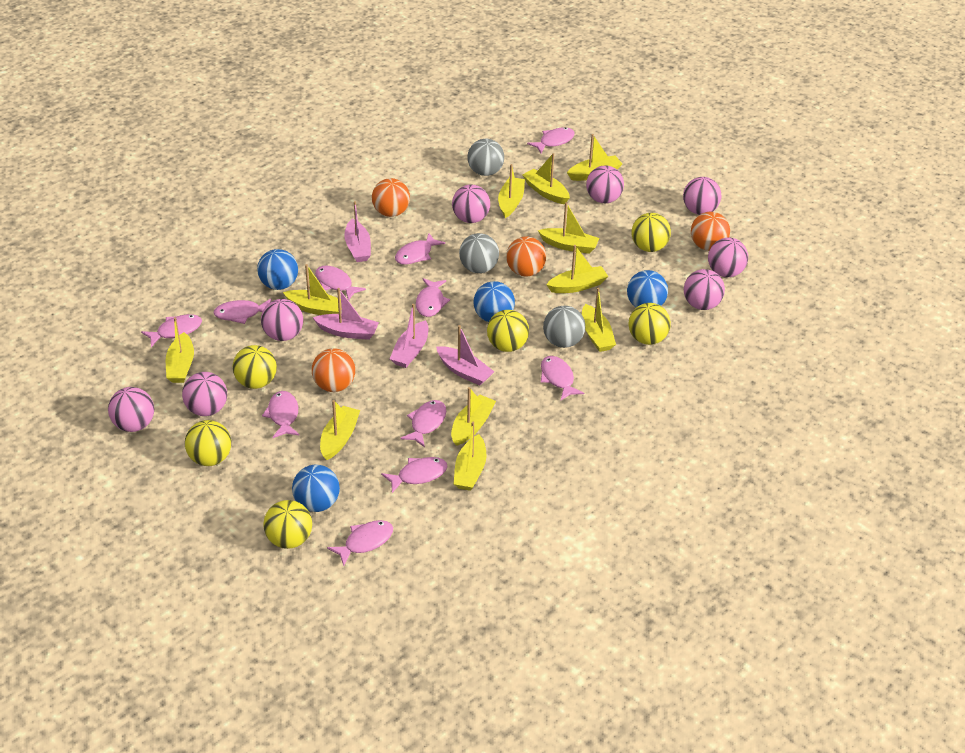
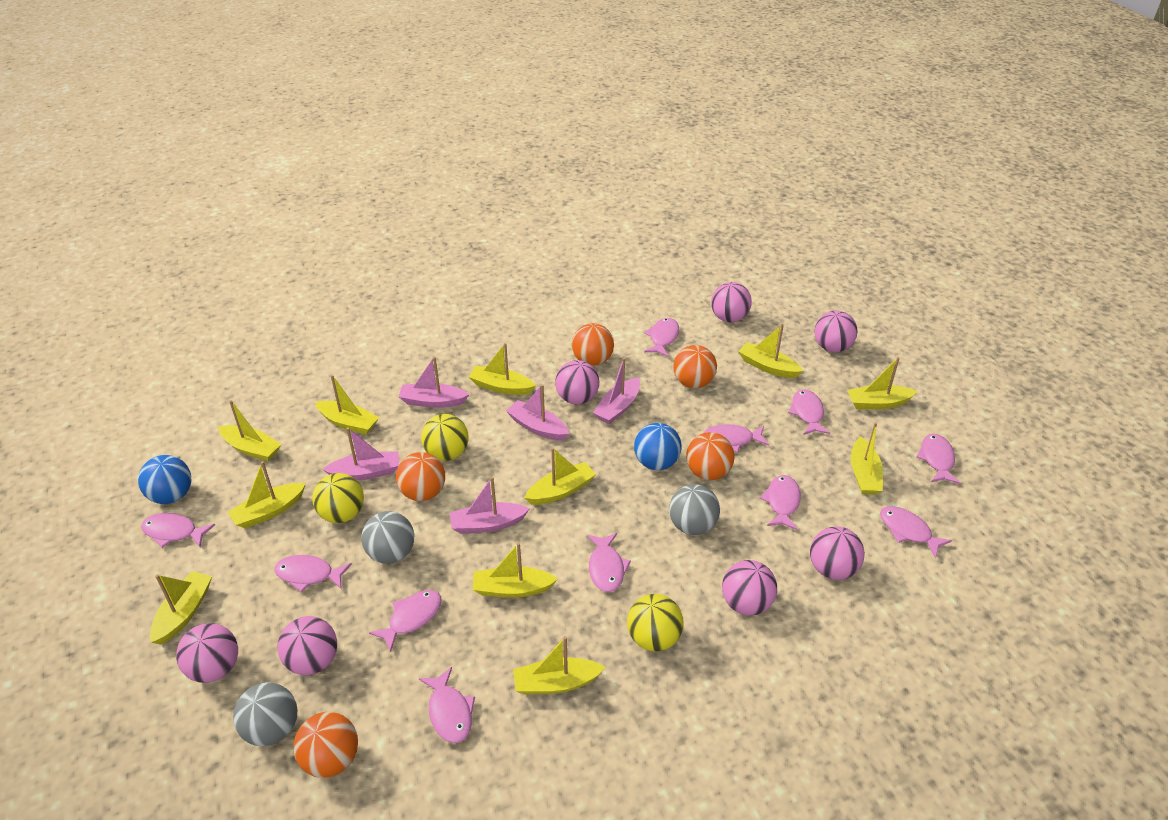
blue ball: 4 -> 2
orange ball: 4 -> 5
pink ball: 8 -> 7
pink boat: 4 -> 5
yellow ball: 6 -> 3

